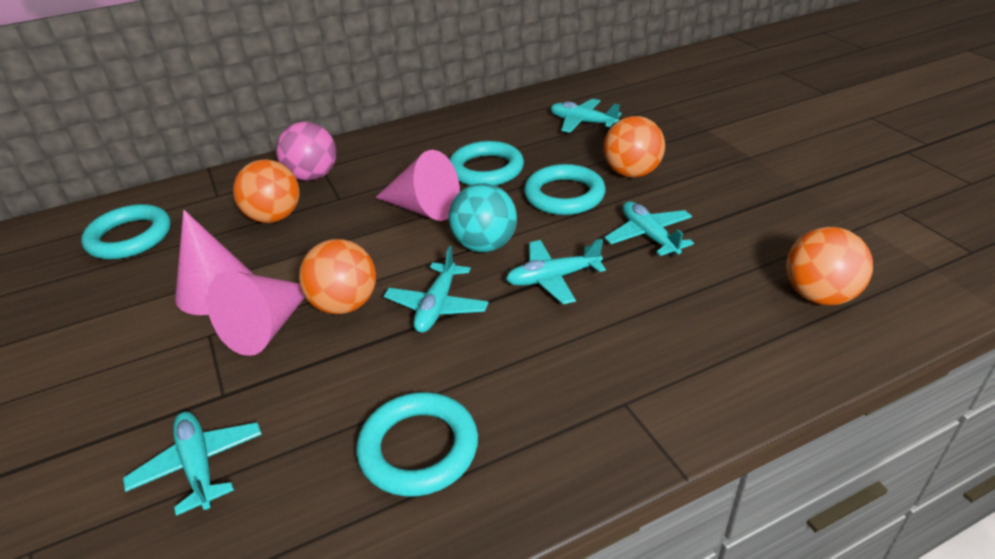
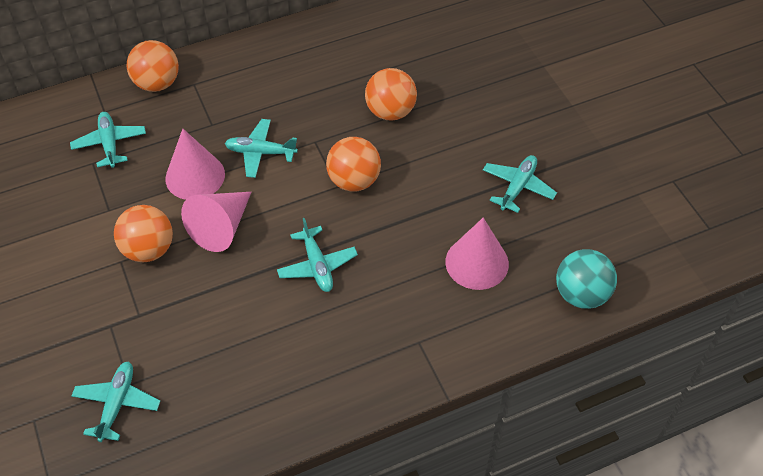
pink ball: 1 -> 0
turquoise ring: 4 -> 0

